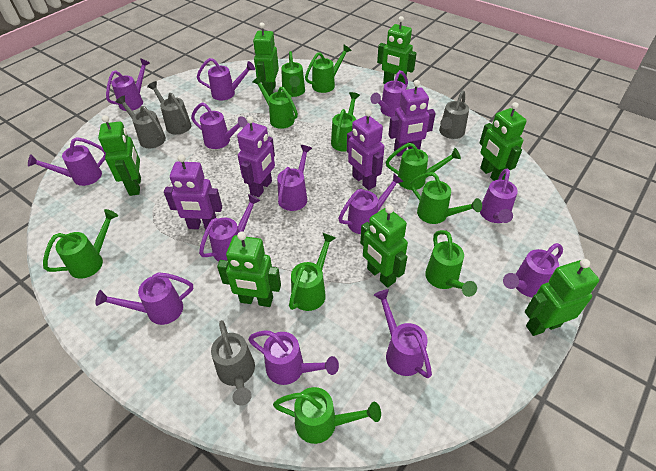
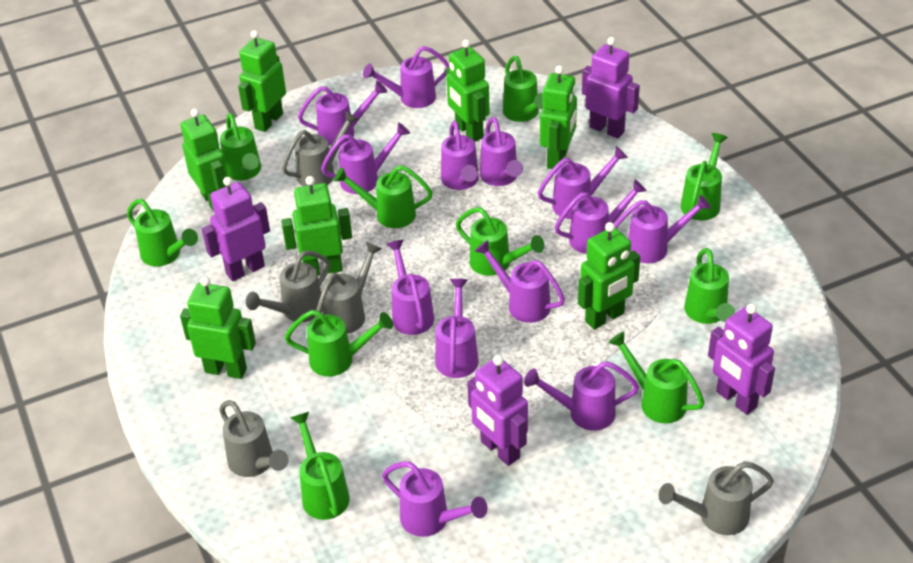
grey watering can: 4 -> 5

